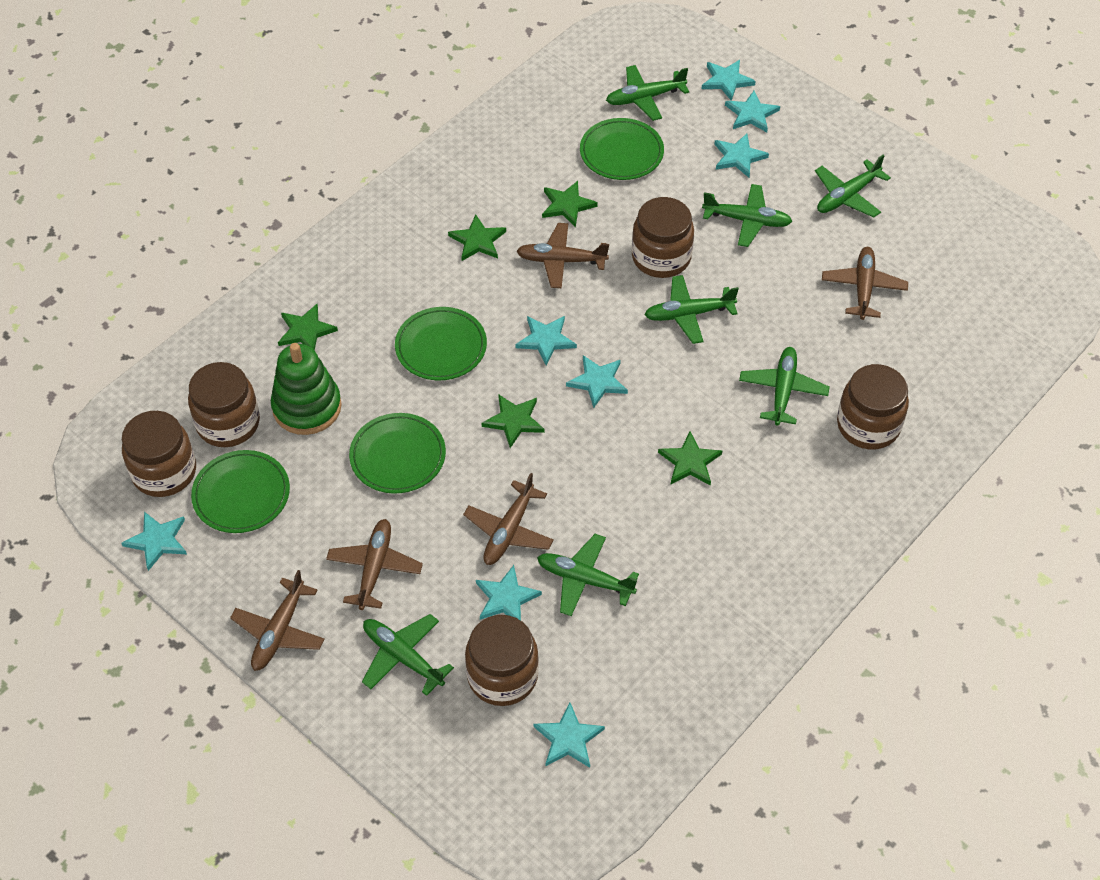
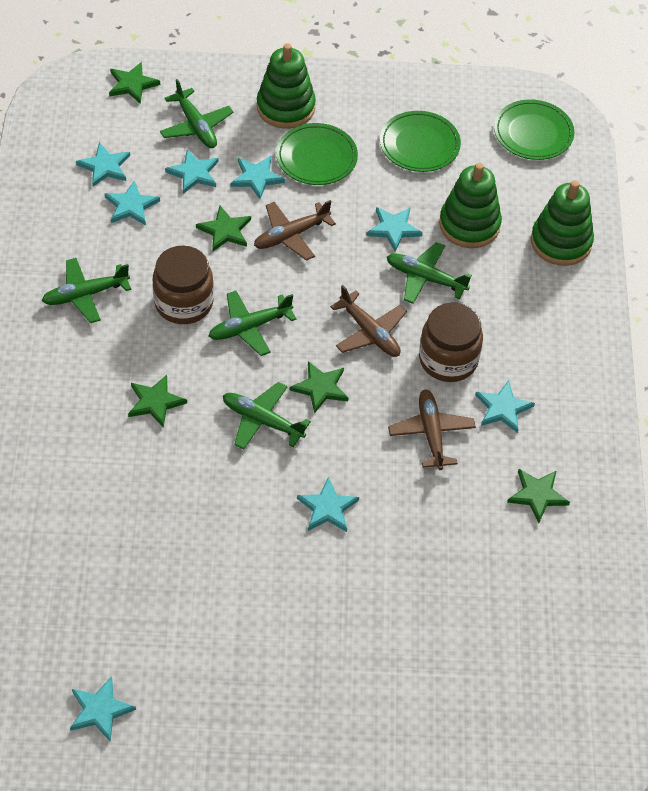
brown jar: 5 -> 2
brown plane: 5 -> 3
green plane: 7 -> 5
green plate: 4 -> 3
green stacking toy: 1 -> 3

